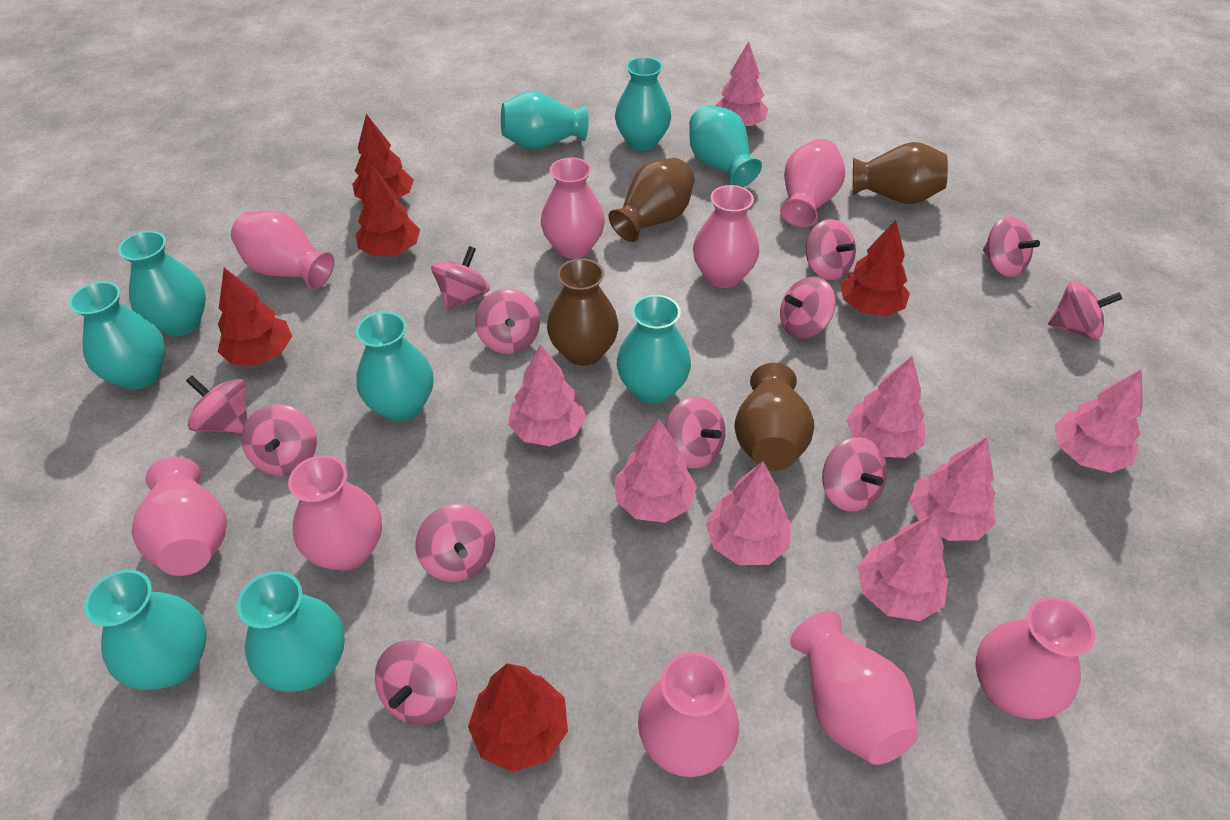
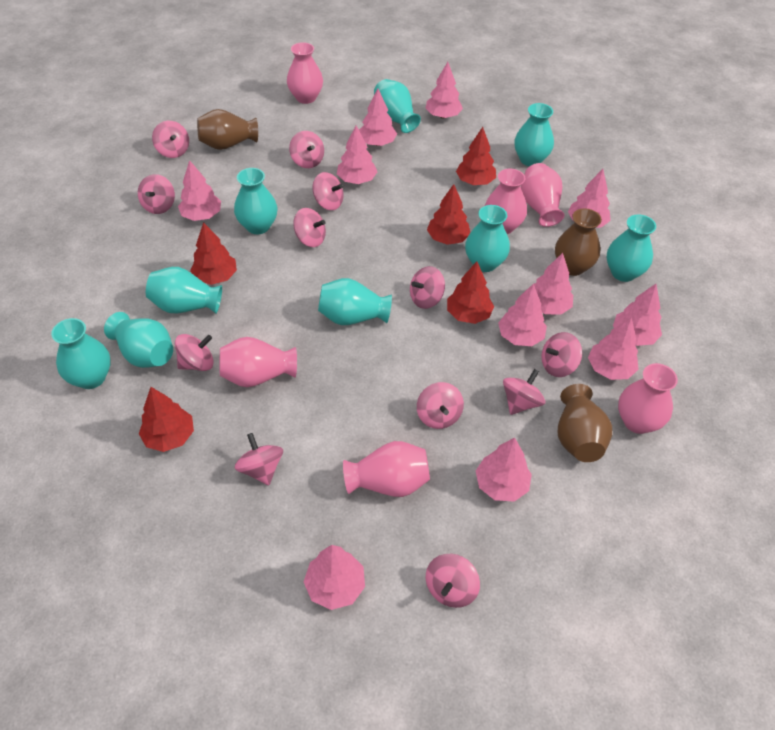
brown vase: 4 -> 3
pink tree: 8 -> 11
pink vase: 9 -> 6

